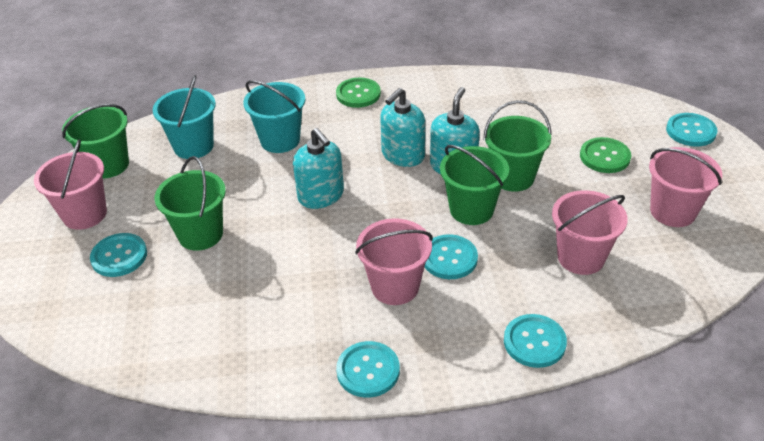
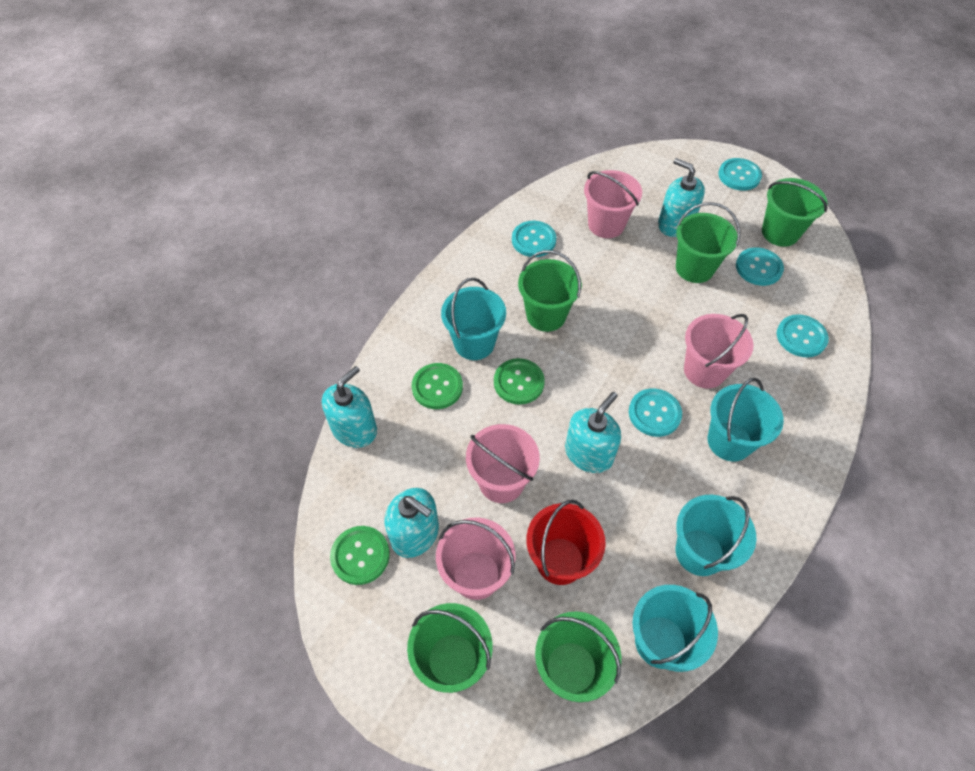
green bucket: 4 -> 5
green button: 2 -> 3
red bucket: 0 -> 1
turquoise bucket: 2 -> 4
turquoise soap dispenser: 3 -> 4

